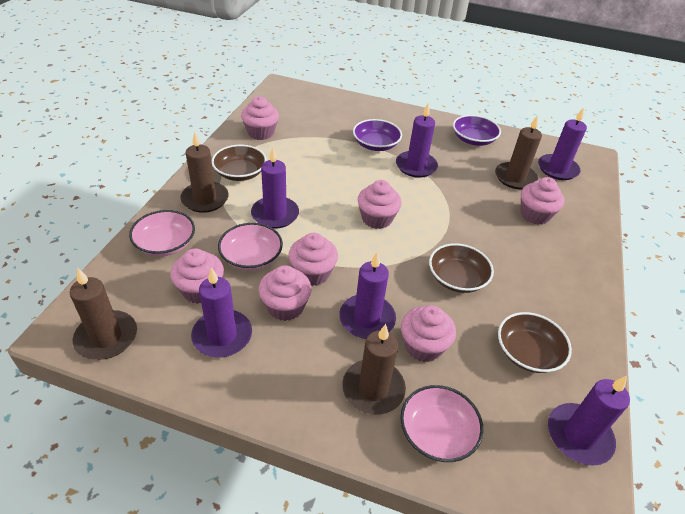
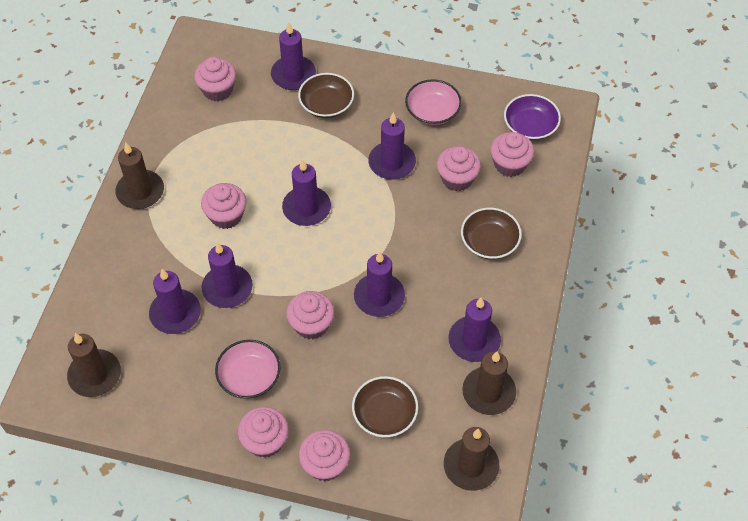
pink bowl: 3 -> 2
purple bowl: 2 -> 1
purple candle: 6 -> 7

